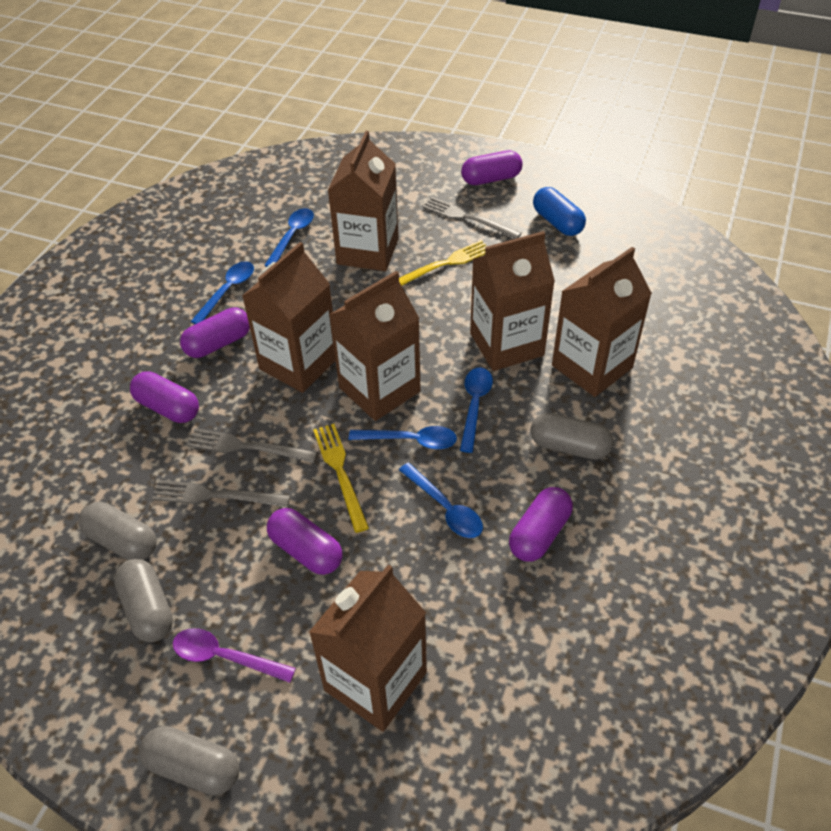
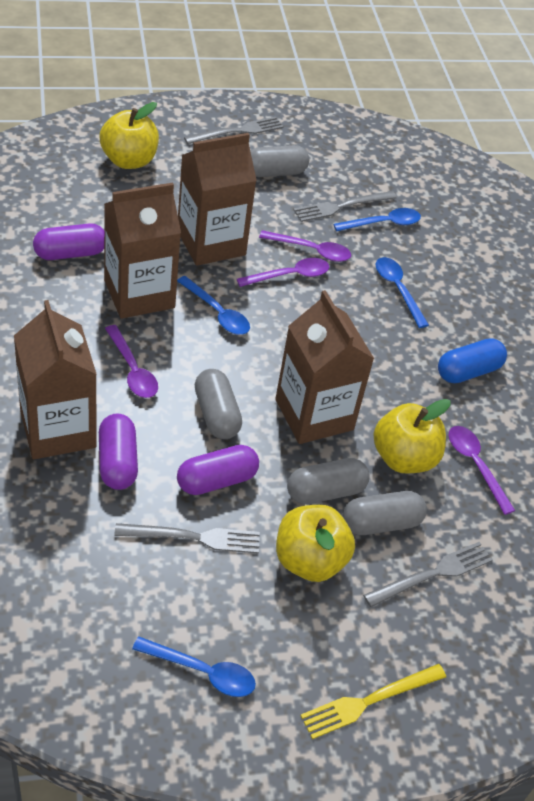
blue spoon: 5 -> 4
brown carton: 6 -> 4
grey fork: 3 -> 4
purple capsule: 5 -> 3
purple spoon: 1 -> 4
yellow apple: 0 -> 3
yellow fork: 2 -> 1

